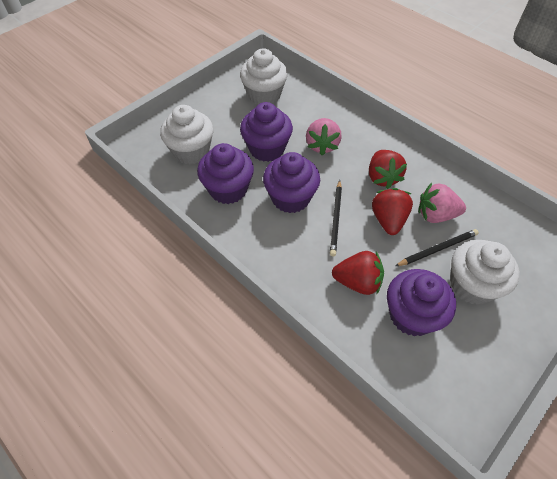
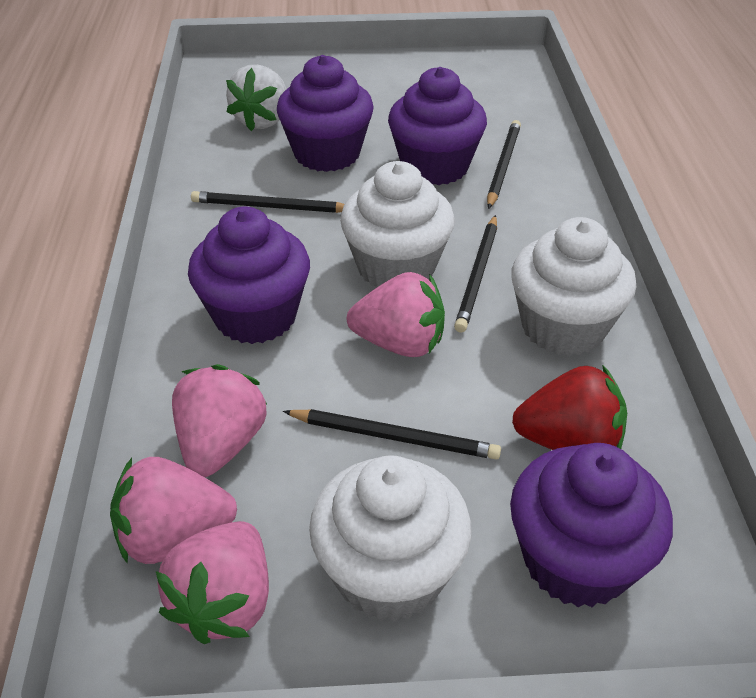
black pencil: 2 -> 4
pink strawberry: 2 -> 4
red strawberry: 3 -> 1
white strawberry: 0 -> 1

